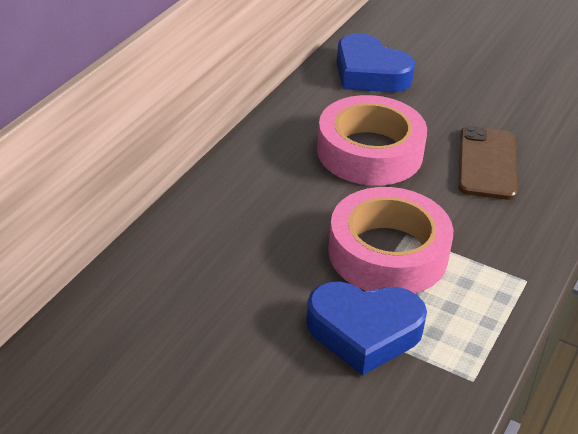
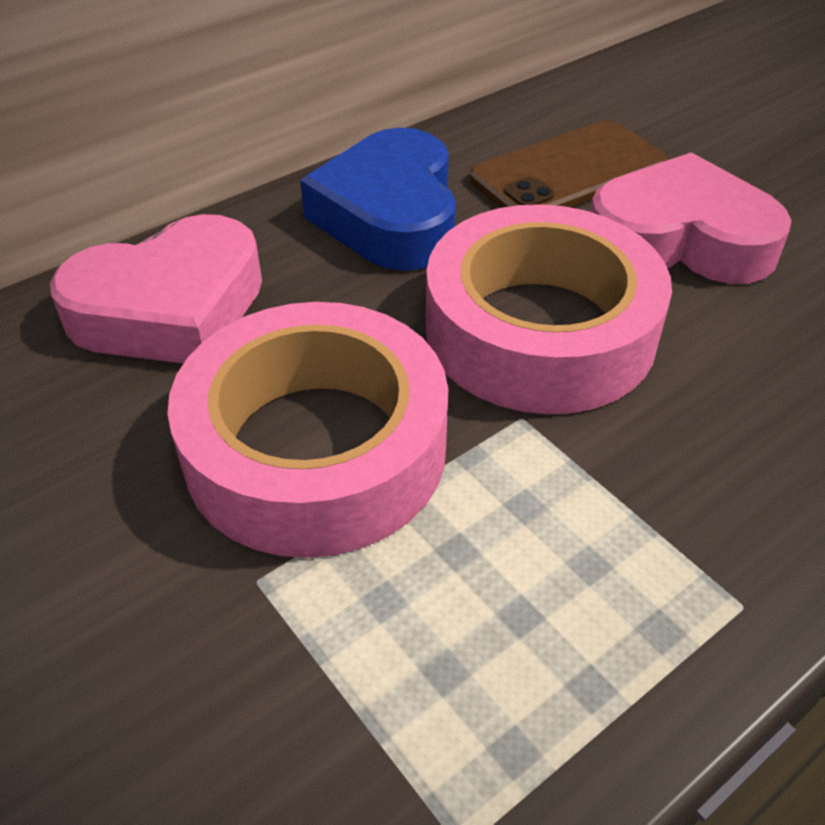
blue heart: 2 -> 1
pink heart: 0 -> 2

